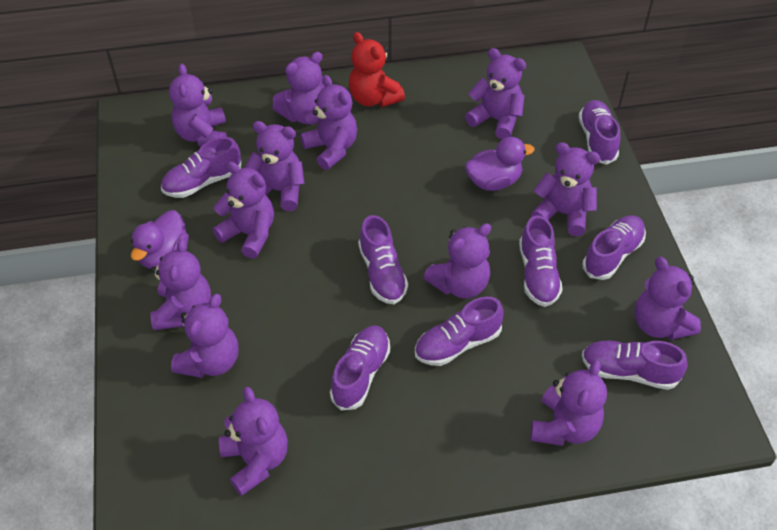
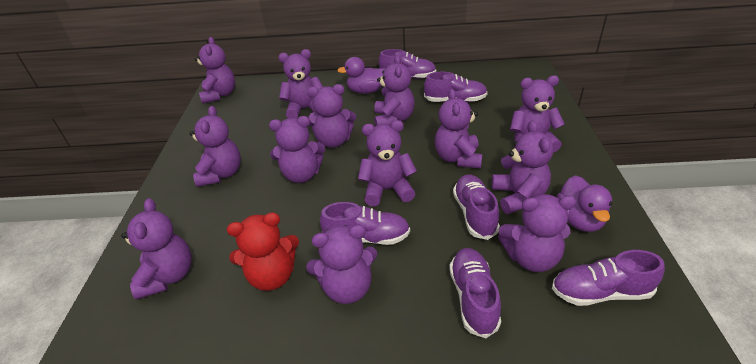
purple shoe: 8 -> 6

